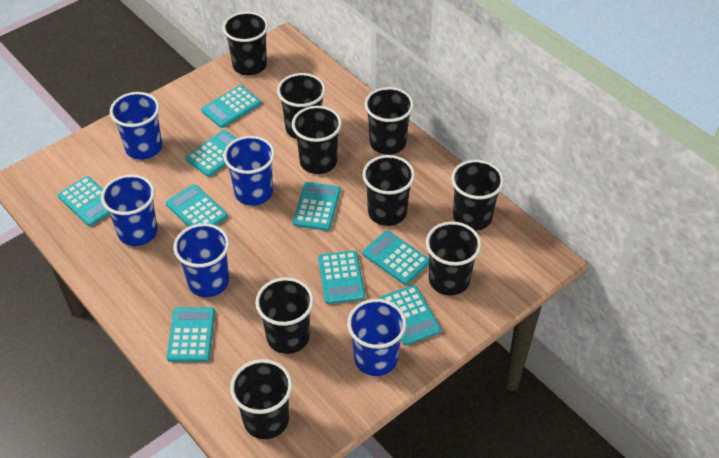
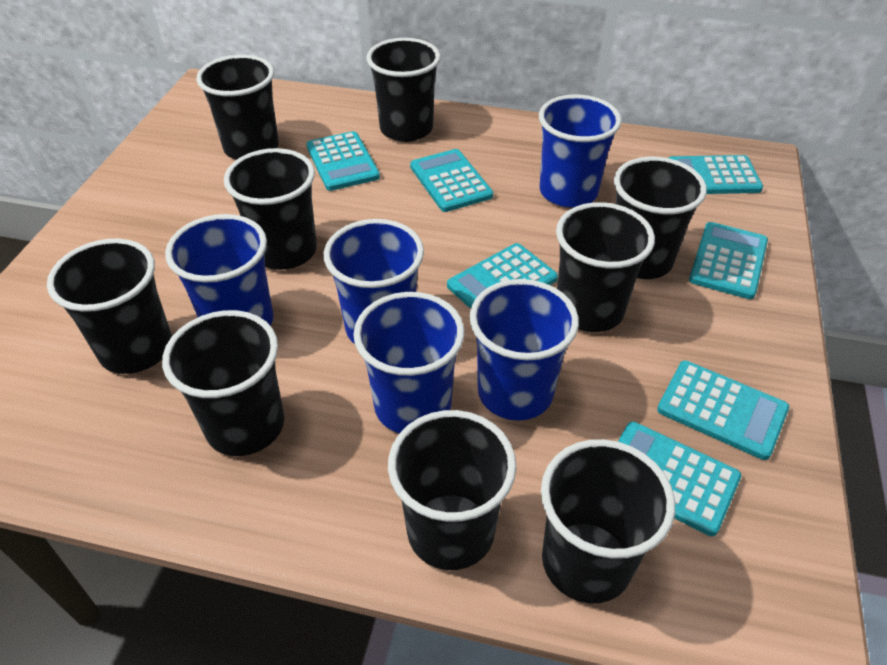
turquoise calculator: 9 -> 7

